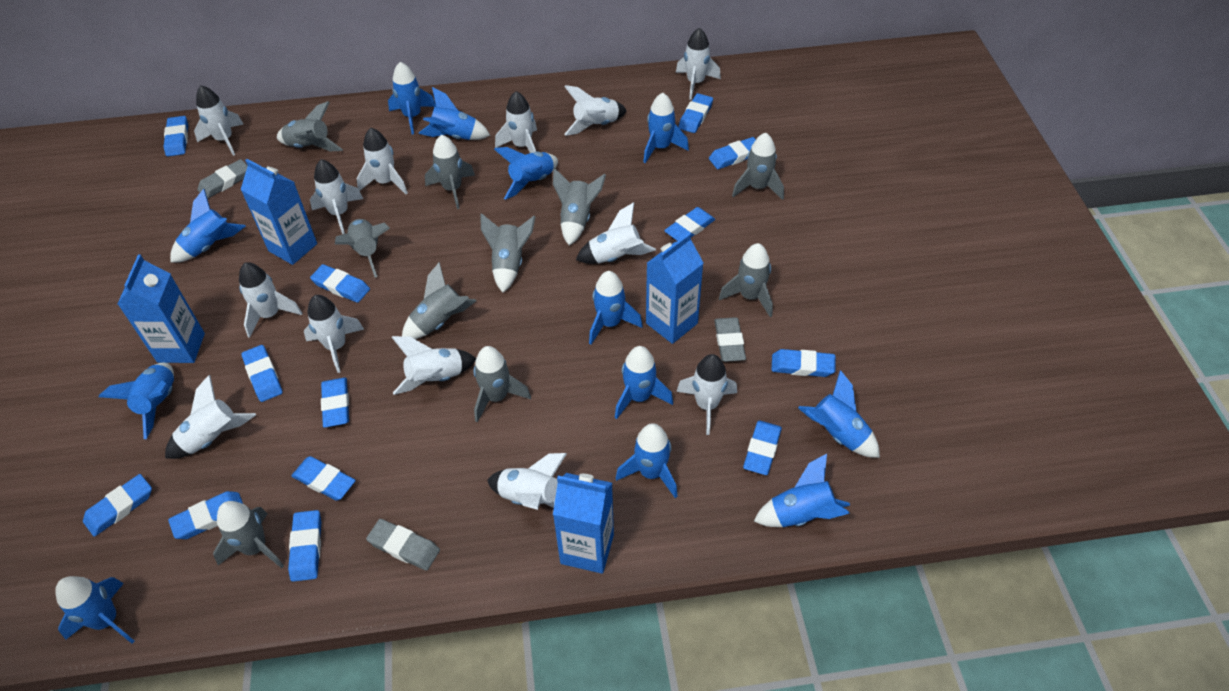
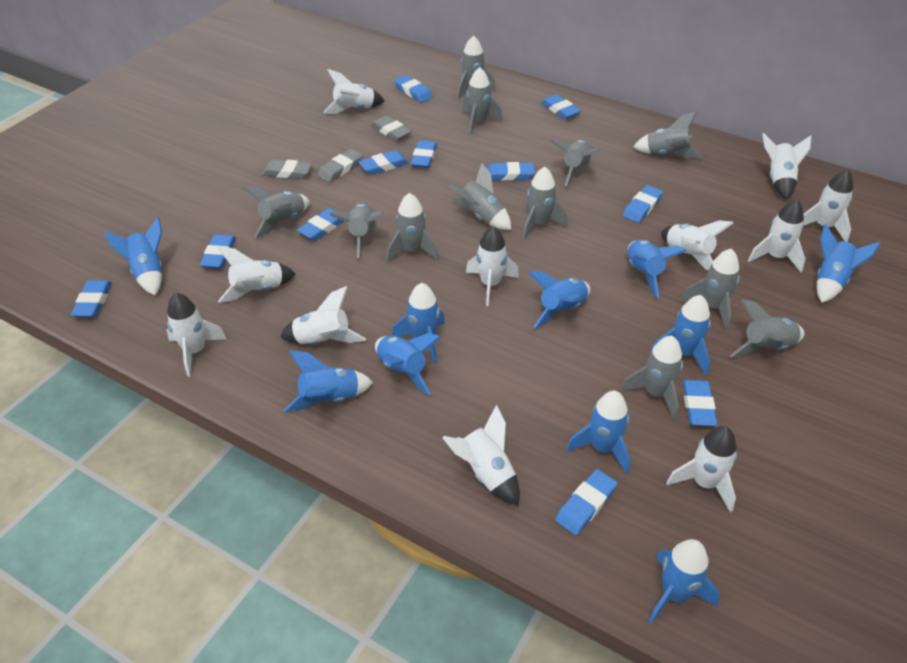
blue carton: 4 -> 0
blue eraser: 13 -> 11
blue rocket: 12 -> 10
grey rocket: 10 -> 12
white rocket: 13 -> 11

